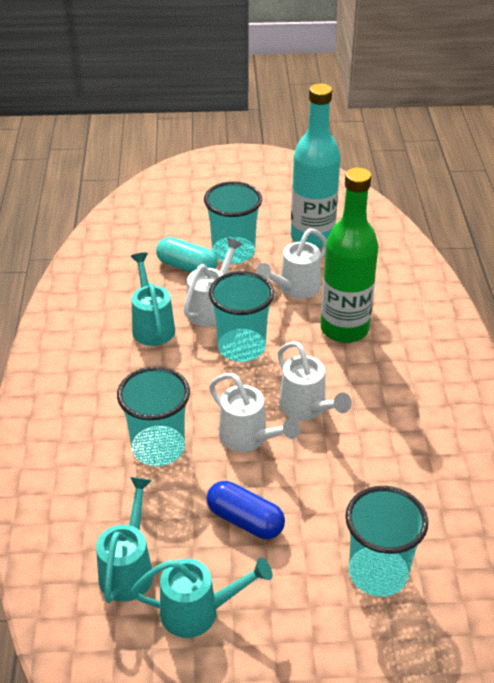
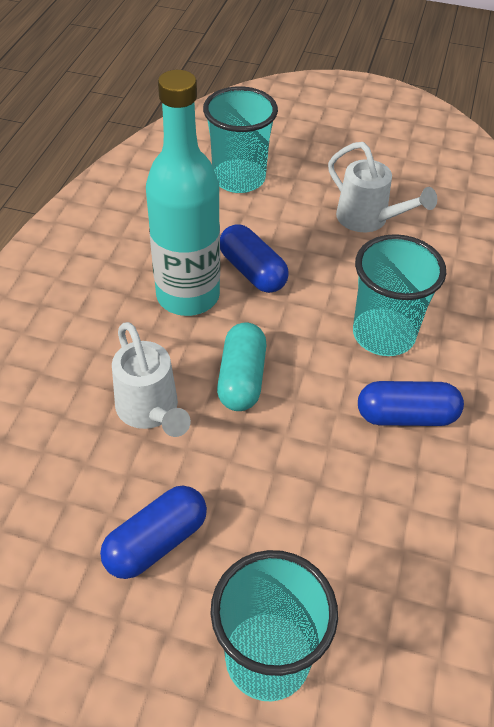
blue capsule: 1 -> 3
green bottle: 1 -> 0
turquoise cup: 4 -> 3
turquoise watering can: 3 -> 0
white watering can: 4 -> 2

